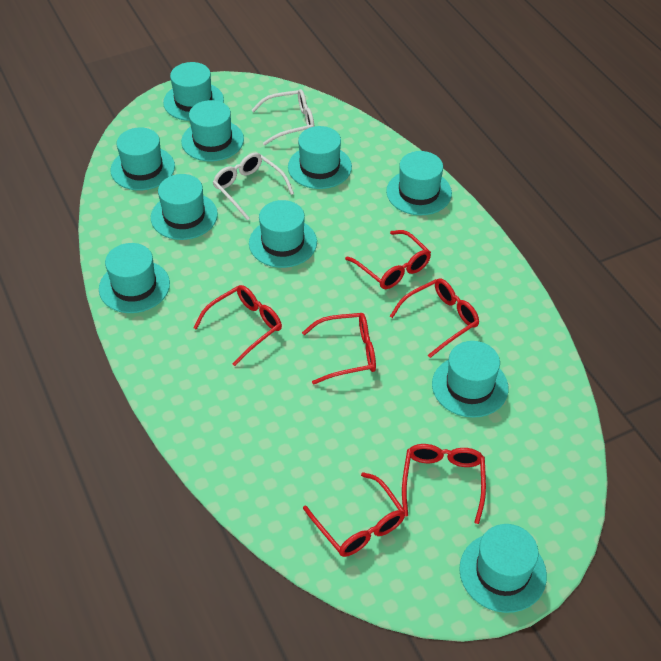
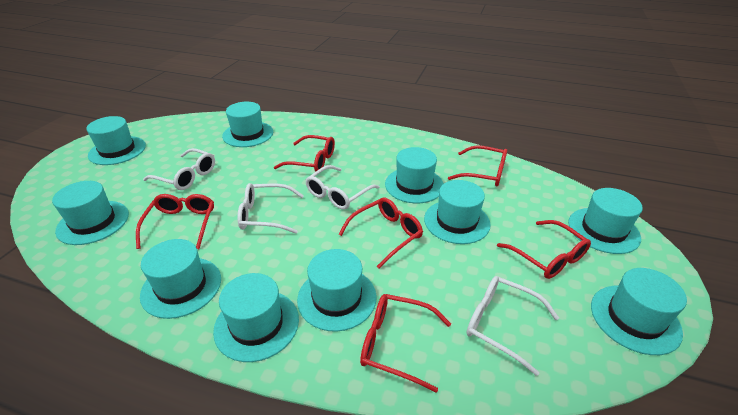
white glasses: 2 -> 4

